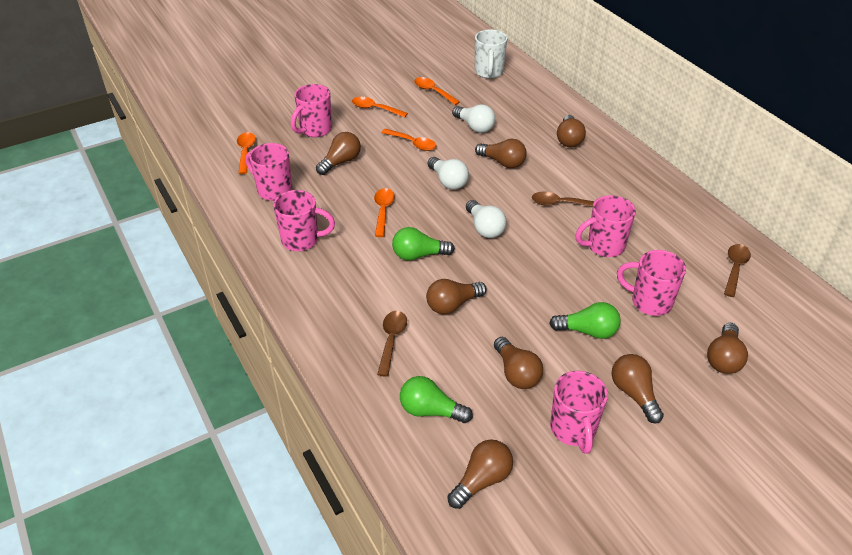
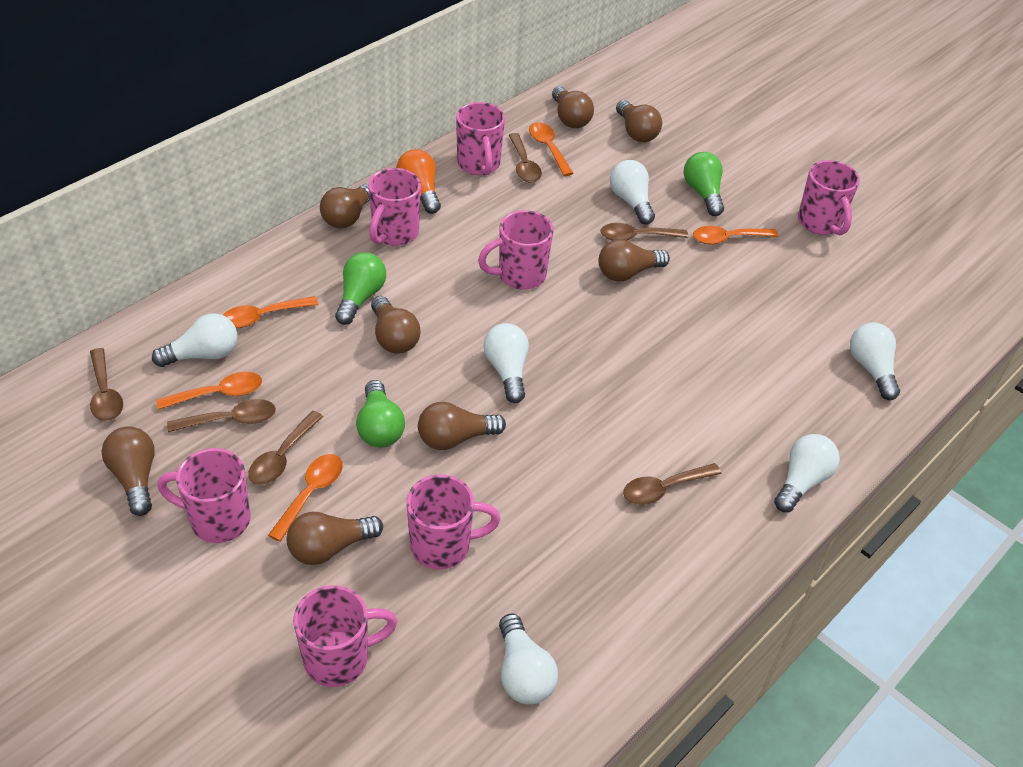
brown spoon: 3 -> 6
orange light bulb: 0 -> 1
pink mug: 6 -> 7
white light bulb: 3 -> 6
white mug: 1 -> 0

